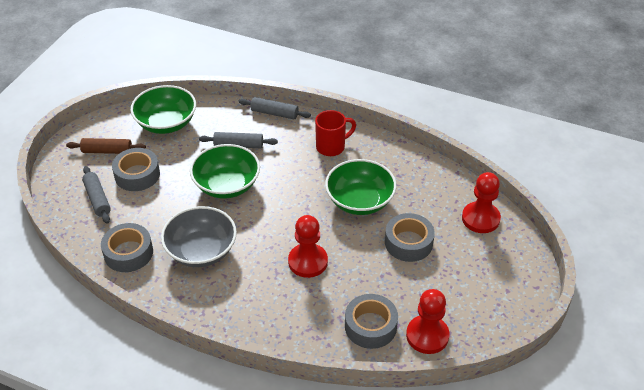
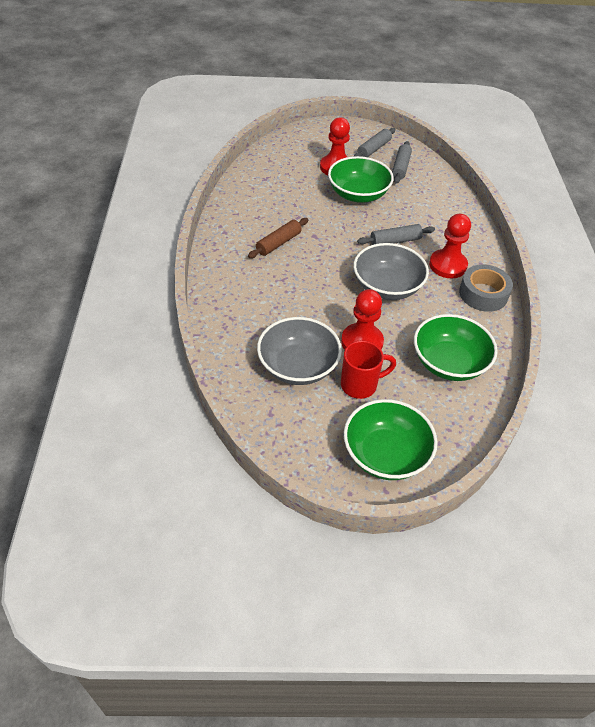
grey bowl: 1 -> 2
grey tape: 4 -> 1

